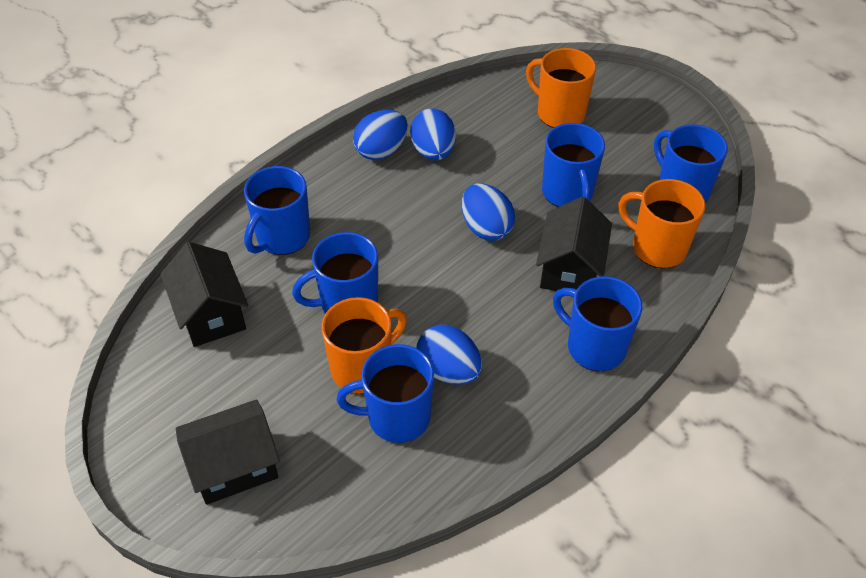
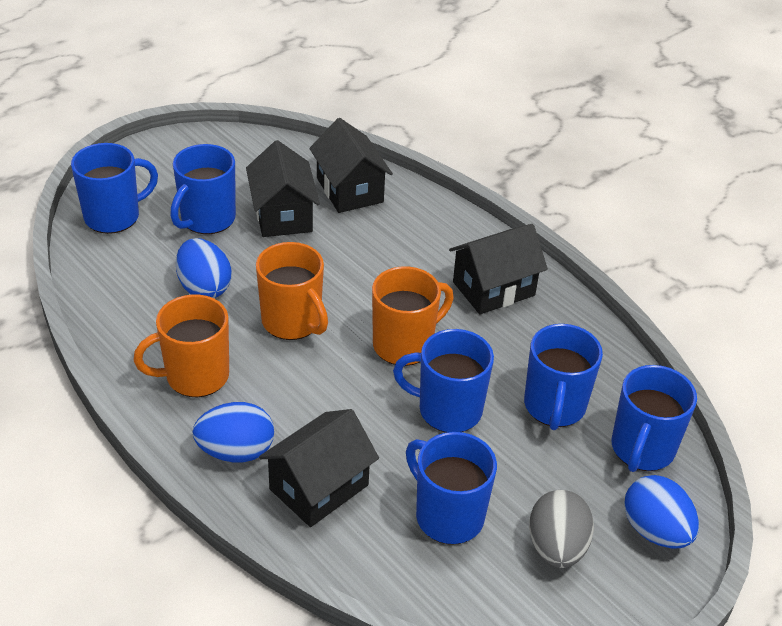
black house: 3 -> 4
blue egg: 4 -> 3
grey egg: 0 -> 1

